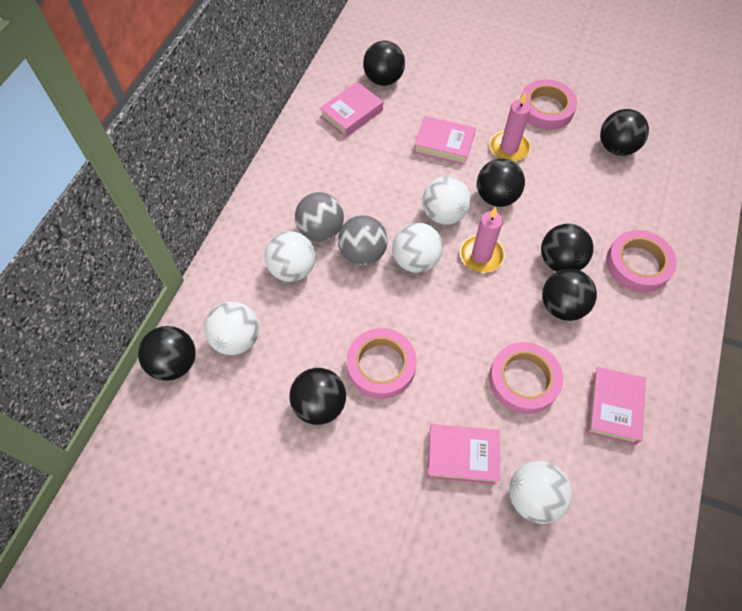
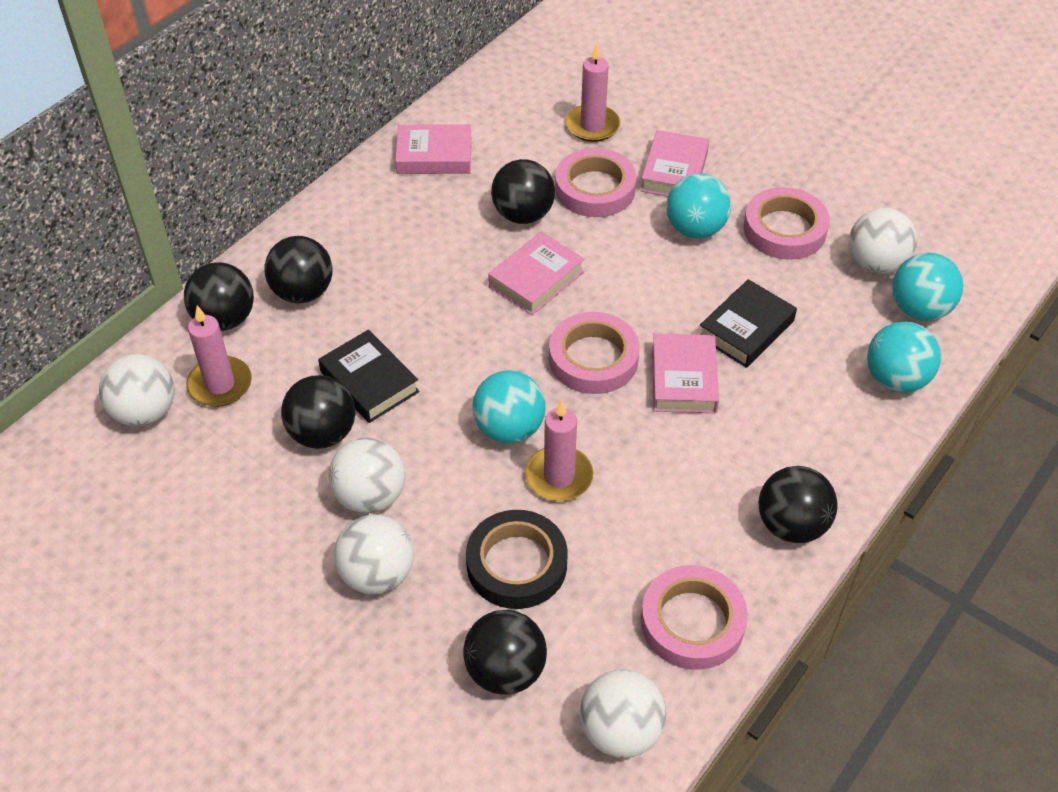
black ball: 7 -> 6
black book: 0 -> 2
black tape: 0 -> 1
grey ball: 2 -> 0
pink candle: 2 -> 3
turquoise ball: 0 -> 4

